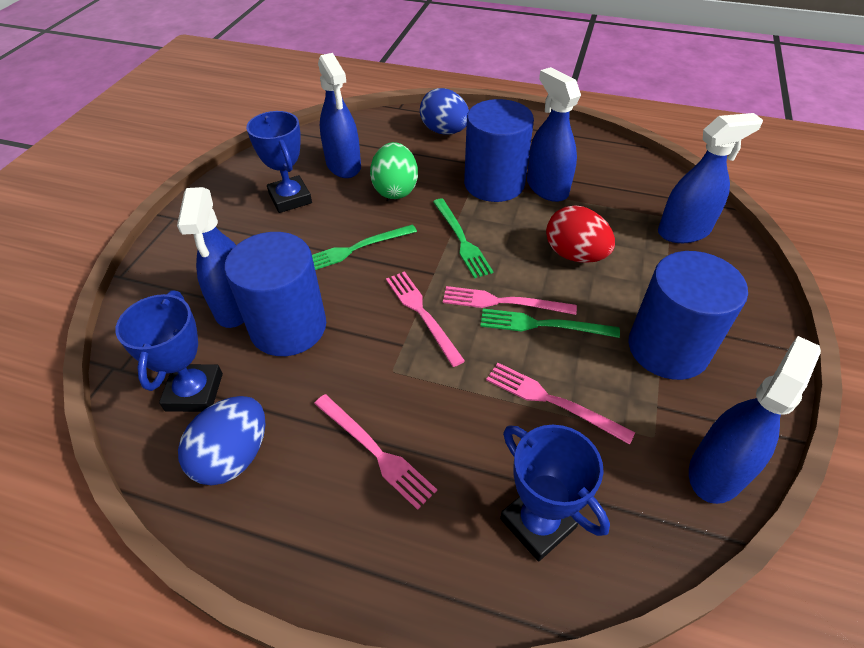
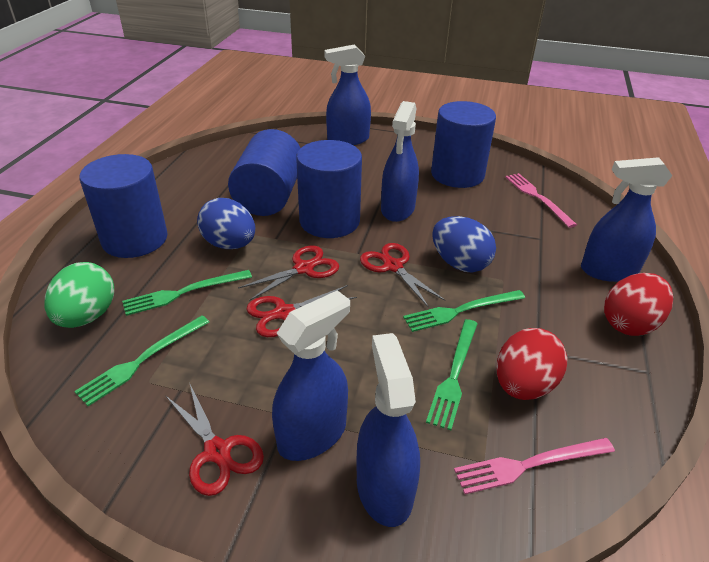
blue cylinder: 3 -> 4
blue trophy: 3 -> 0
green fork: 3 -> 4
pink fork: 4 -> 2
red egg: 1 -> 2
red scissors: 0 -> 4

